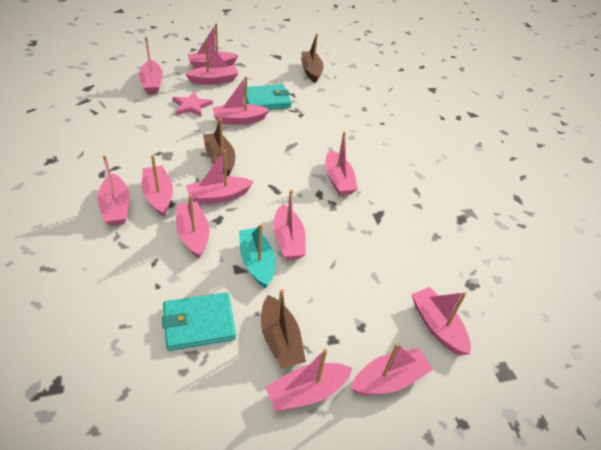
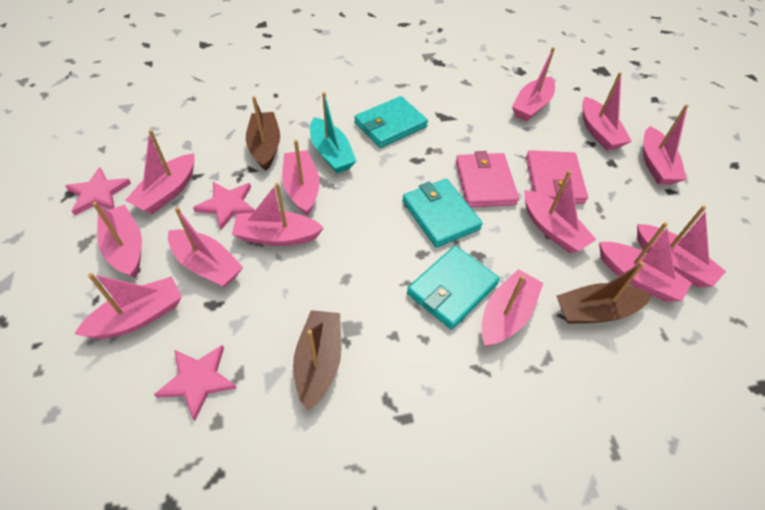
pink star: 1 -> 3
pink wallet: 0 -> 2
turquoise wallet: 2 -> 3

